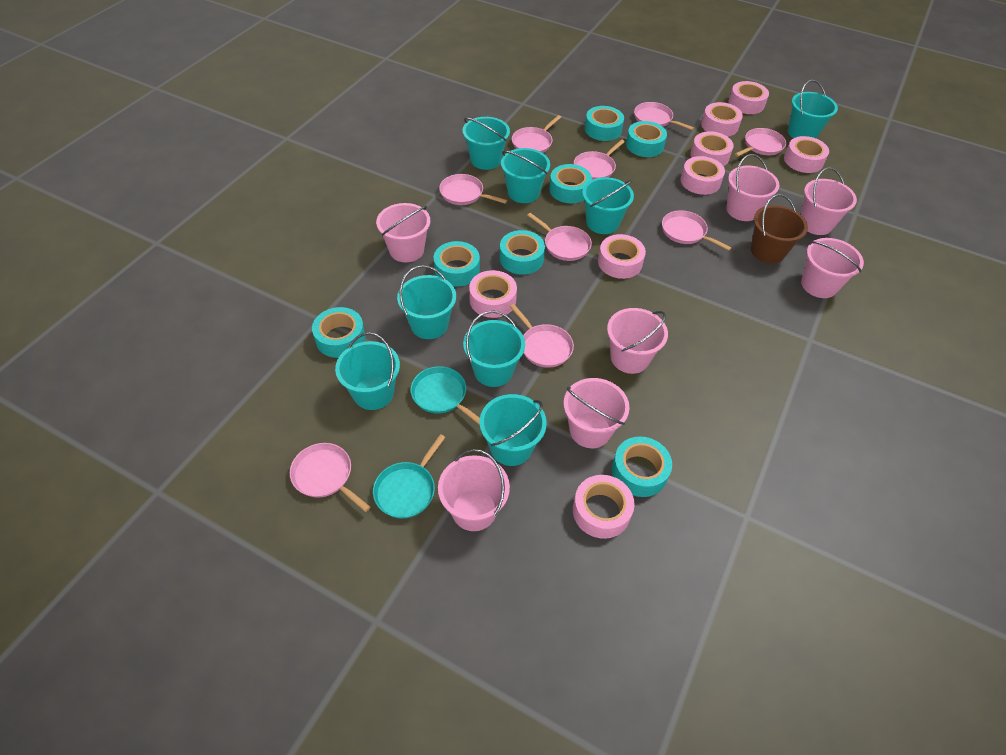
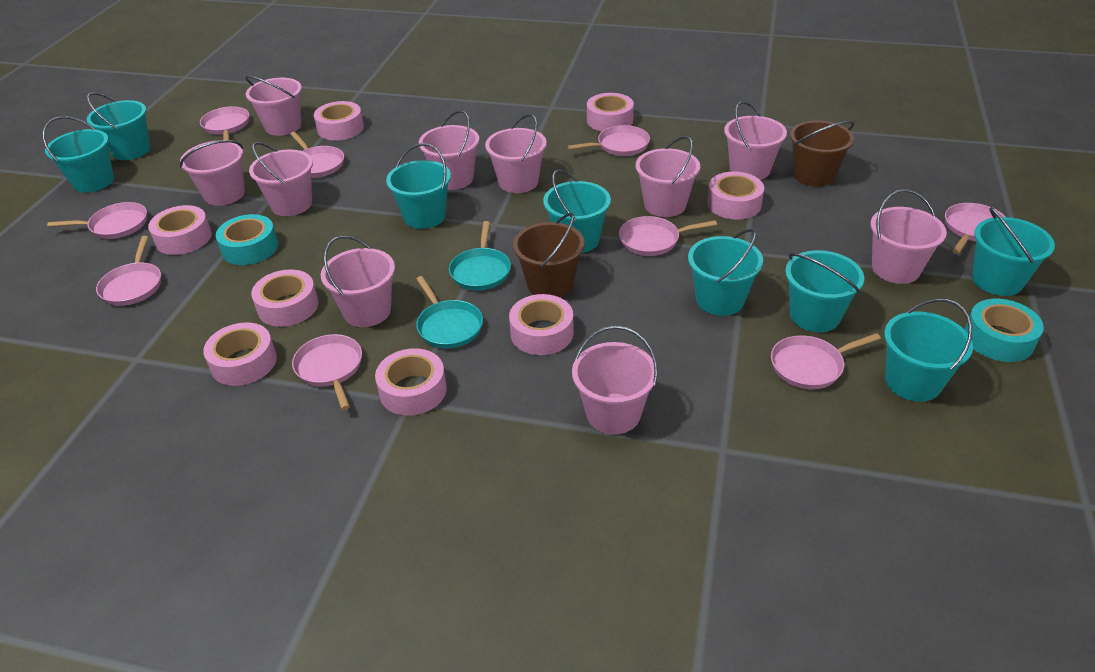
brown bucket: 1 -> 2
pink bucket: 7 -> 10
turquoise tape: 7 -> 2

